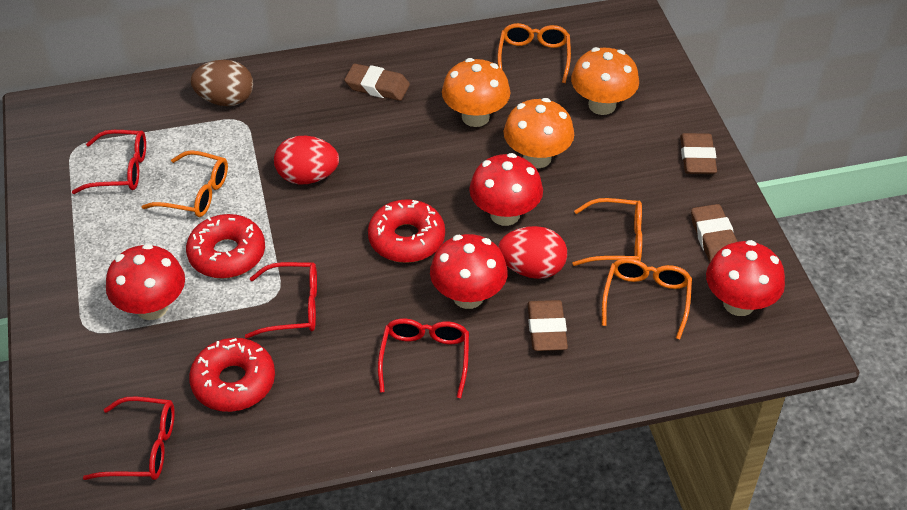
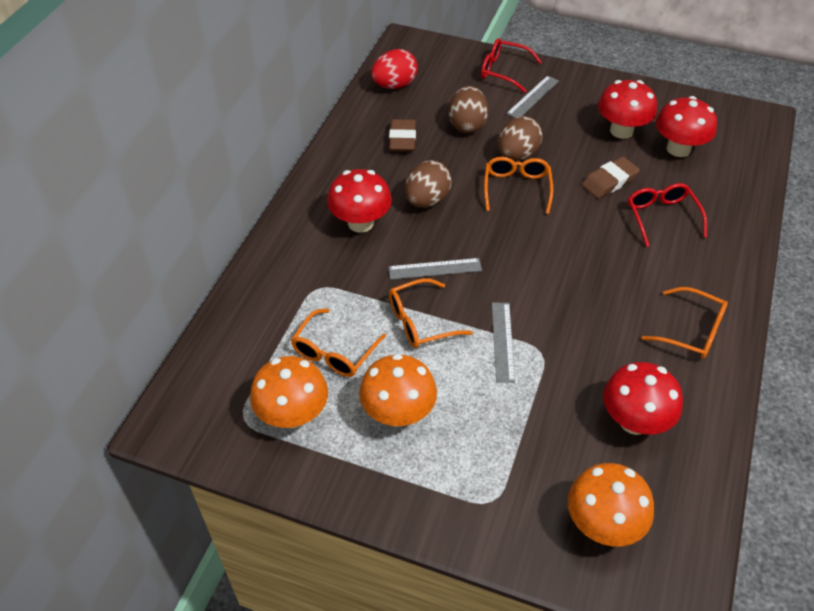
brown egg: 1 -> 3
brown eraser: 4 -> 2
grey ruler: 0 -> 3
red donut: 3 -> 0
red egg: 2 -> 1
red glasses: 4 -> 2

